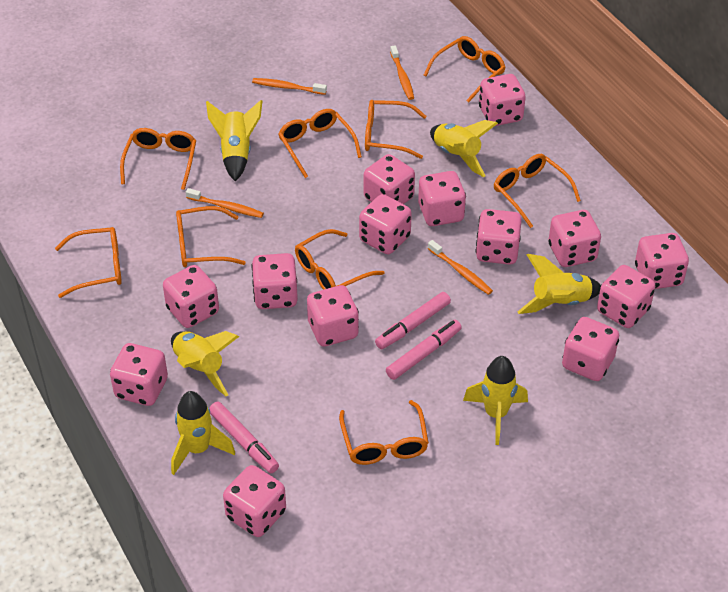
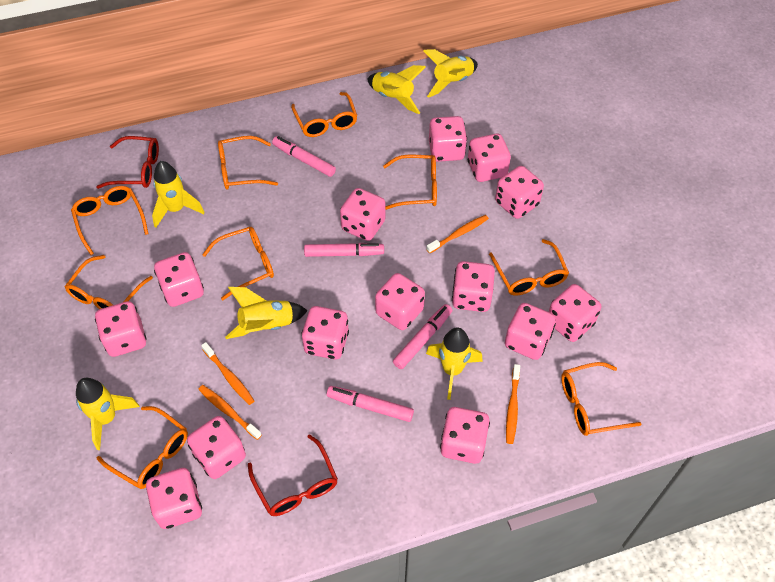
pink marker: 3 -> 4
red glasses: 0 -> 2

